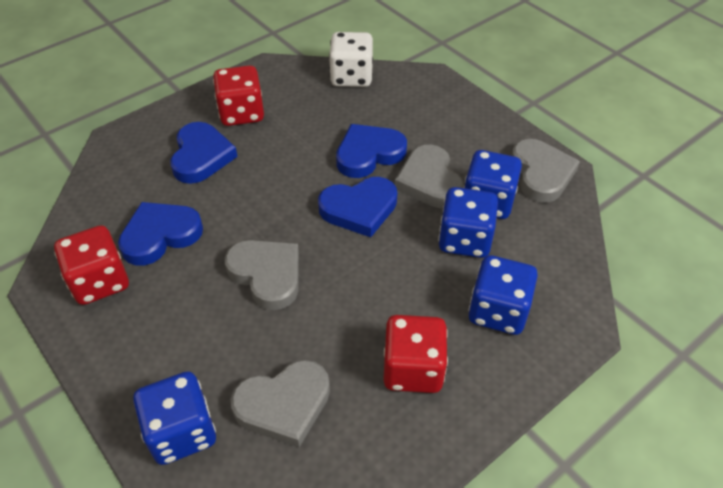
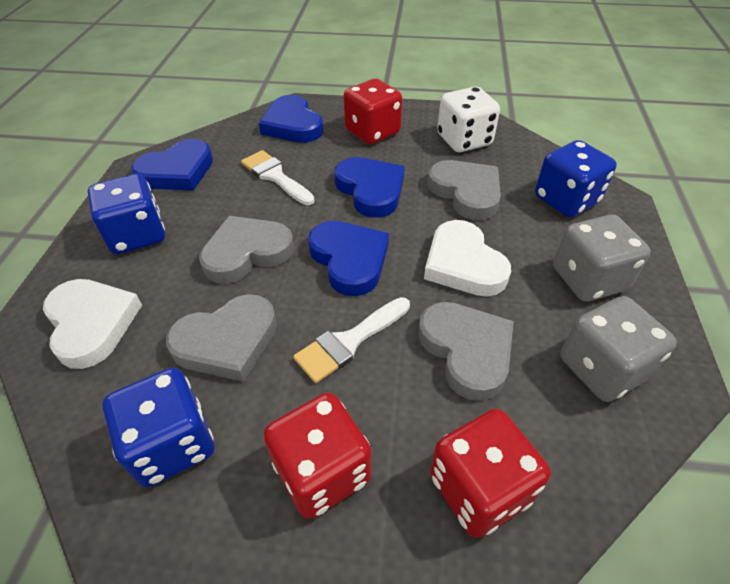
blue dice: 4 -> 3
grey dice: 0 -> 2
white brush: 0 -> 2
white heart: 0 -> 2

